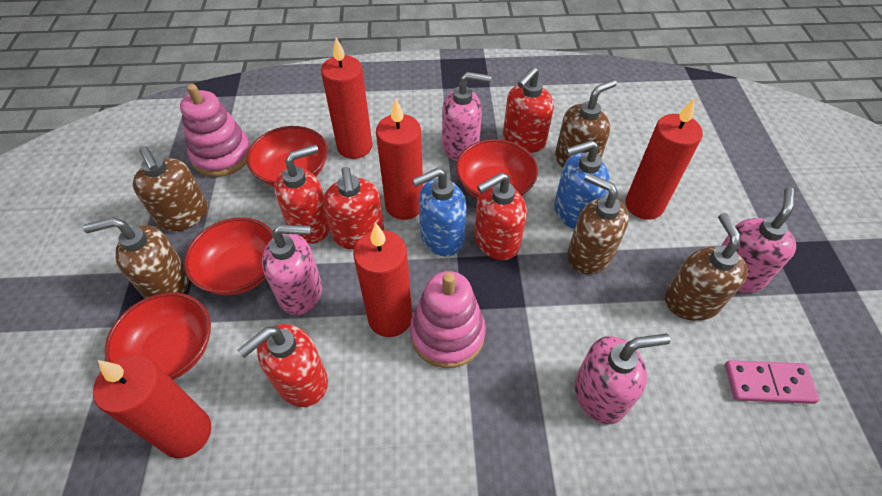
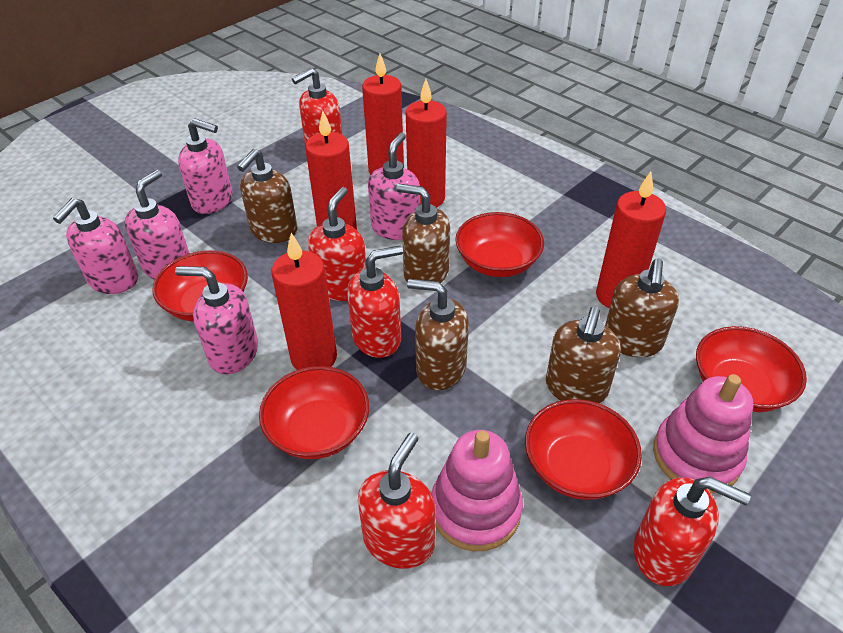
blue soap dispenser: 2 -> 0
pink domino: 1 -> 0
pink soap dispenser: 4 -> 5
red bowl: 4 -> 5

